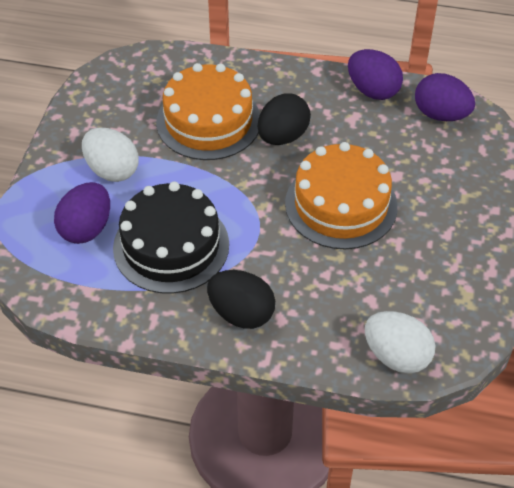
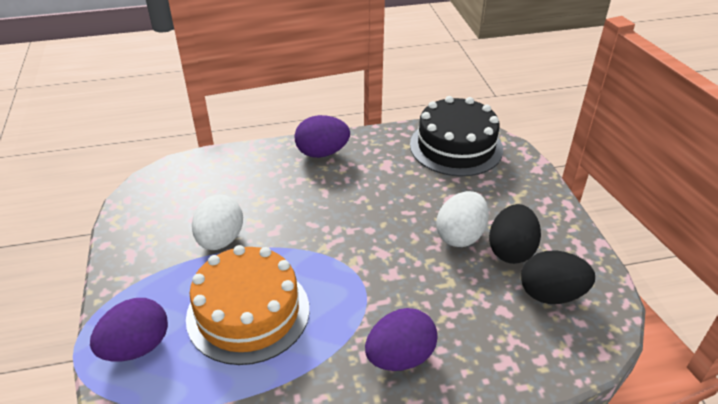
orange cake: 2 -> 1

